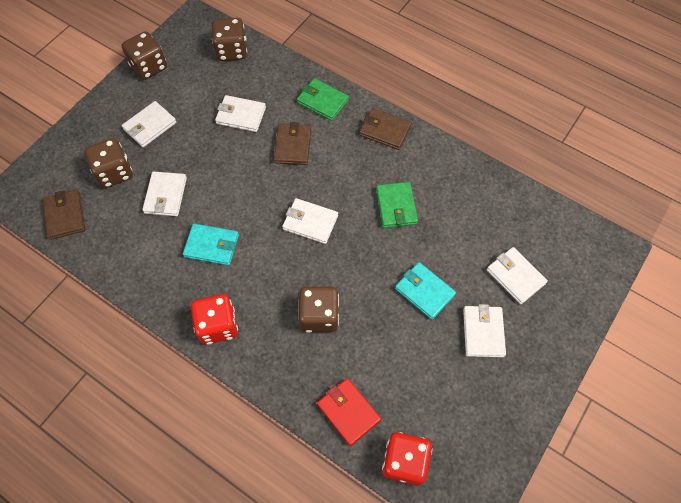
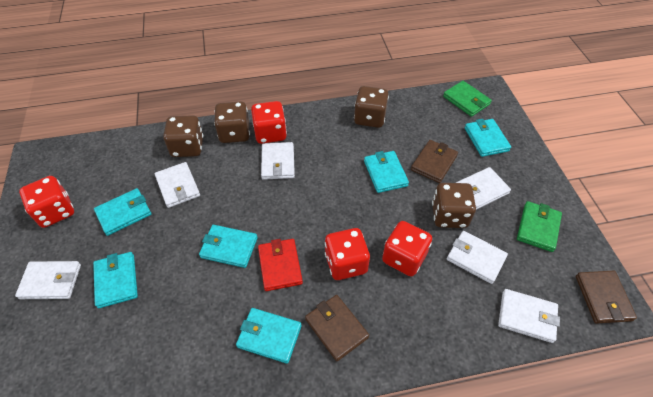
red dice: 2 -> 4
turquoise wallet: 2 -> 6

